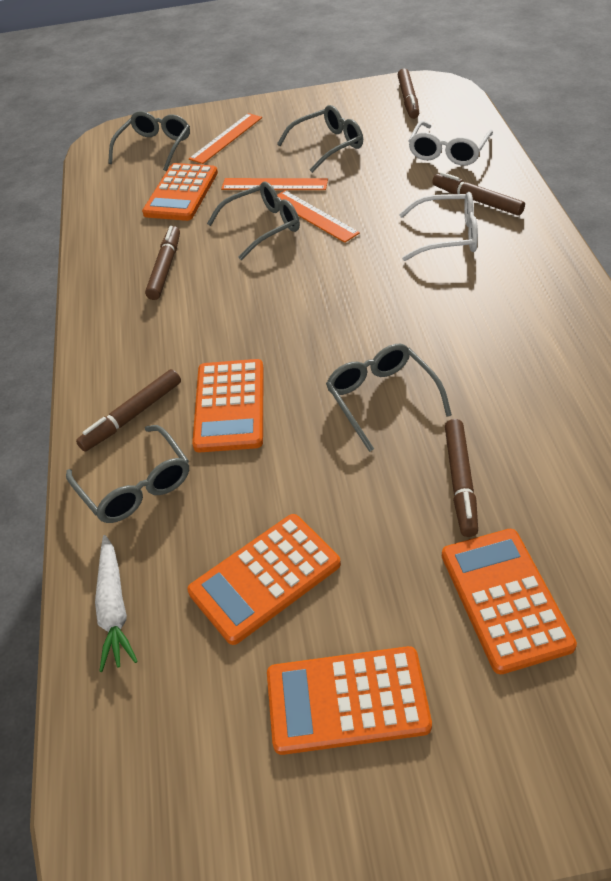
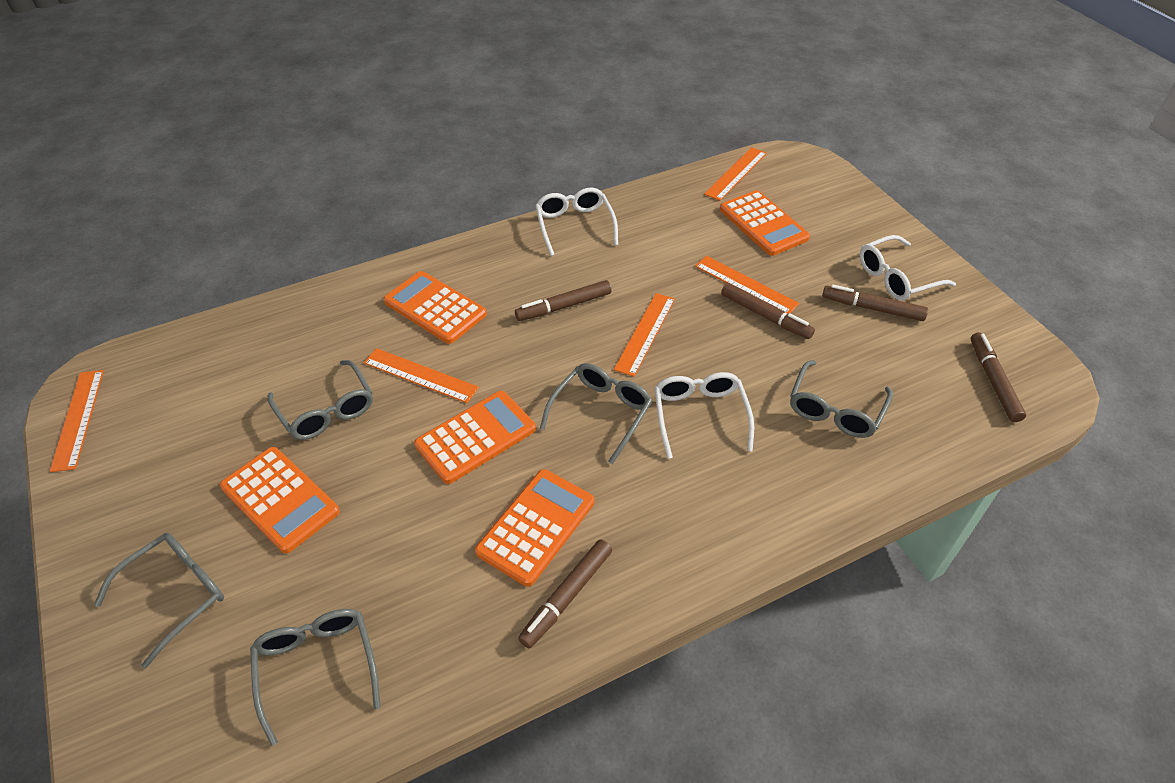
orange ruler: 3 -> 5
white carrot: 1 -> 0
white glasses: 2 -> 3

